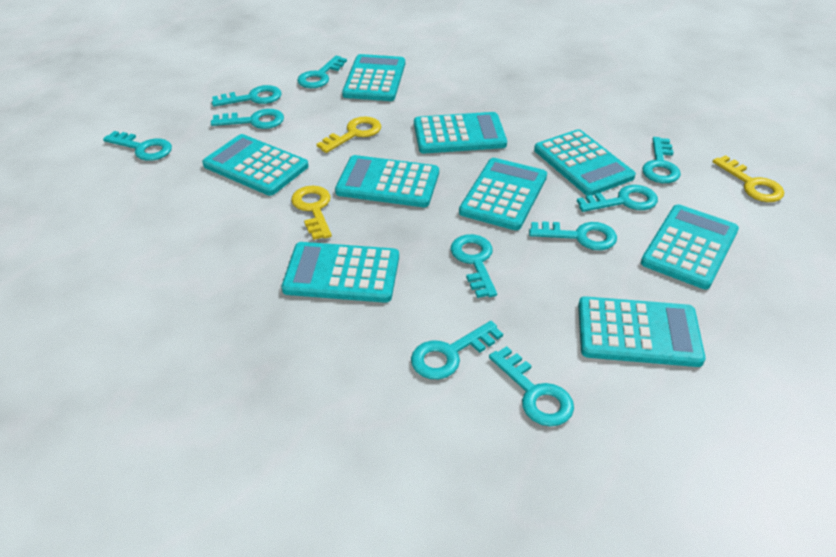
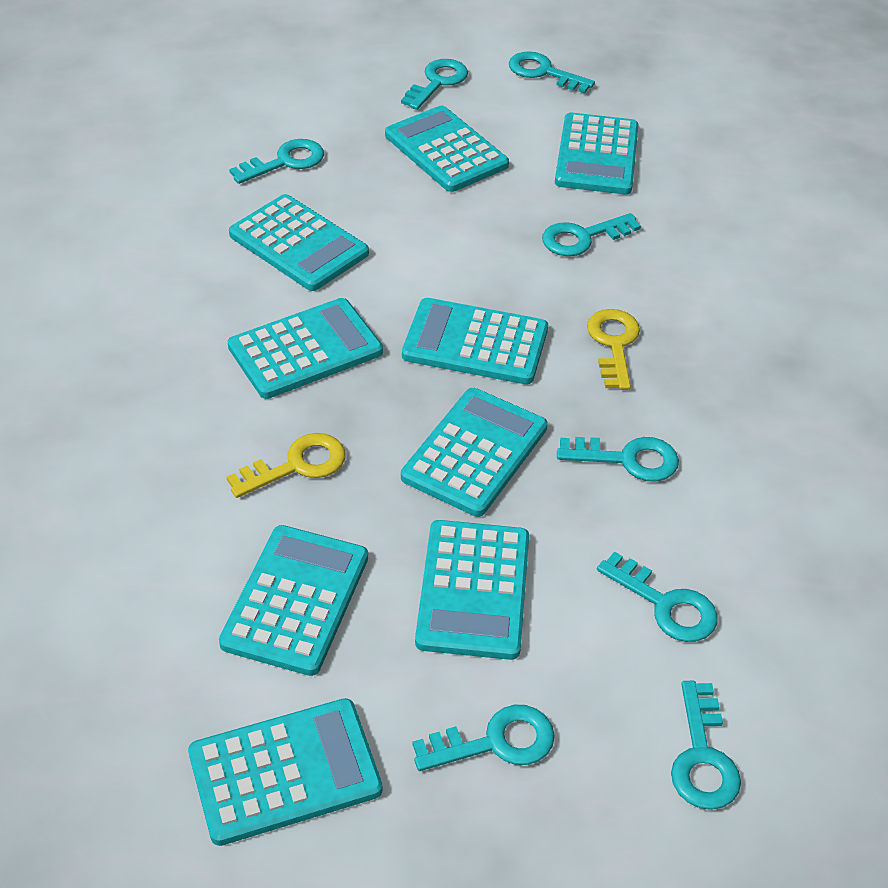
turquoise key: 10 -> 8
yellow key: 3 -> 2

